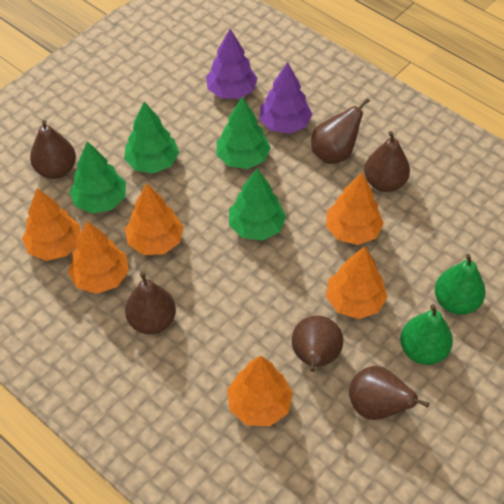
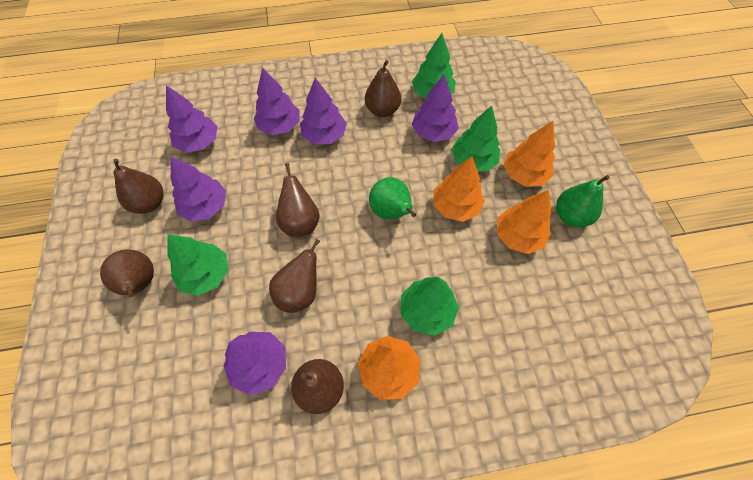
orange tree: 6 -> 4
purple tree: 2 -> 6

